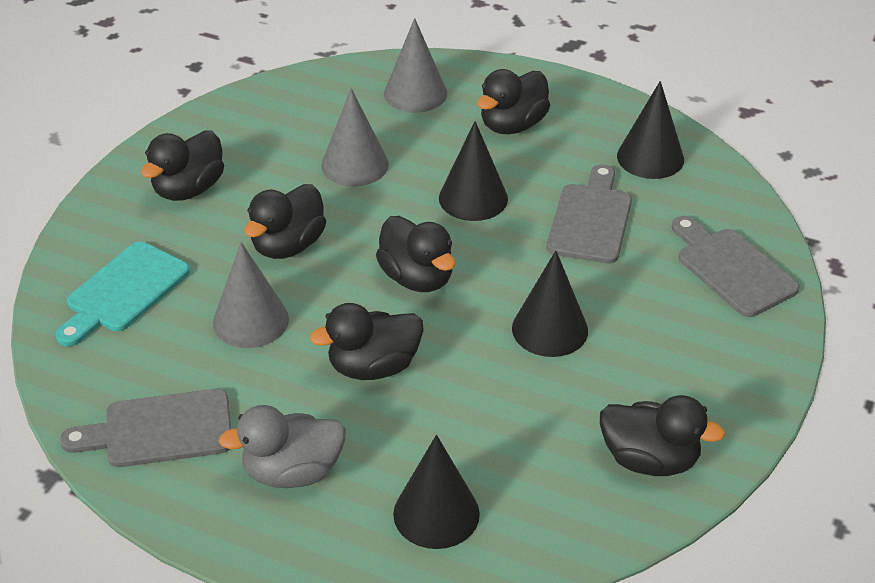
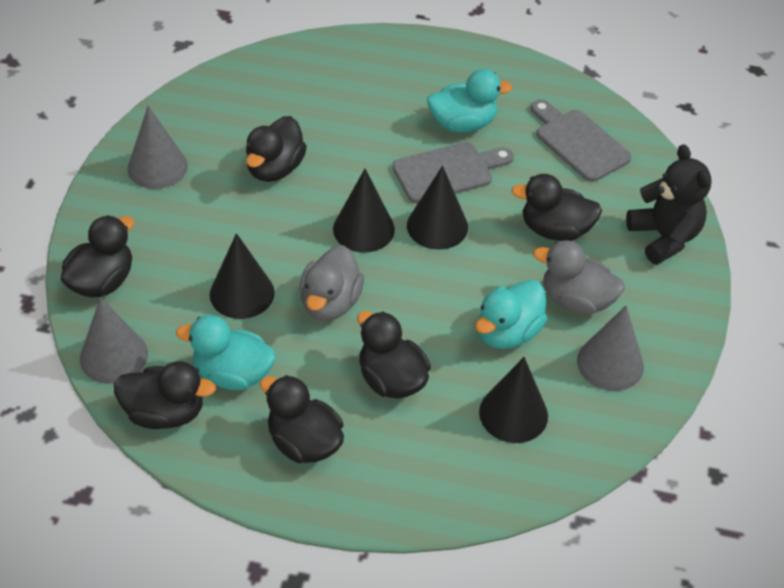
black teddy bear: 0 -> 1
grey cutting board: 3 -> 2
grey duck: 1 -> 2
turquoise cutting board: 1 -> 0
turquoise duck: 0 -> 3

